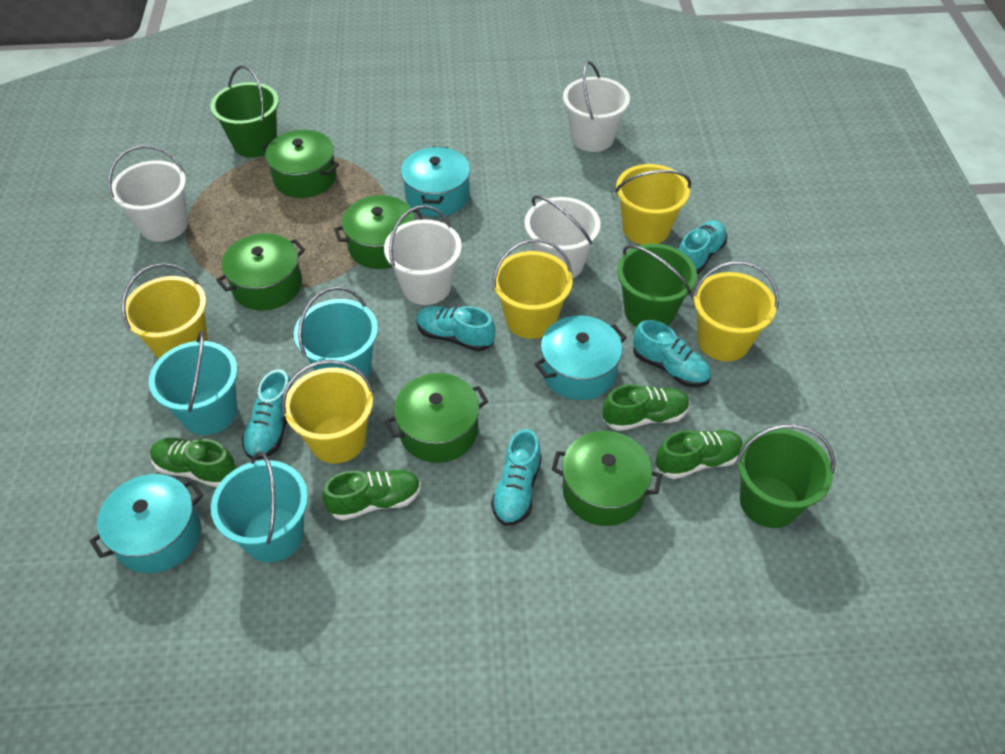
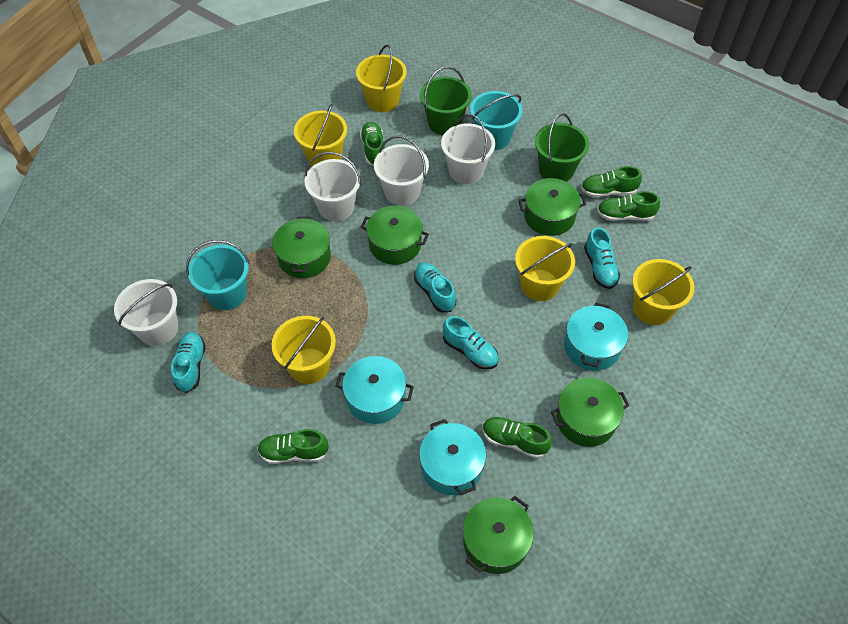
green bucket: 3 -> 2
green shoe: 4 -> 5
turquoise bucket: 3 -> 2
turquoise shoe: 5 -> 4

